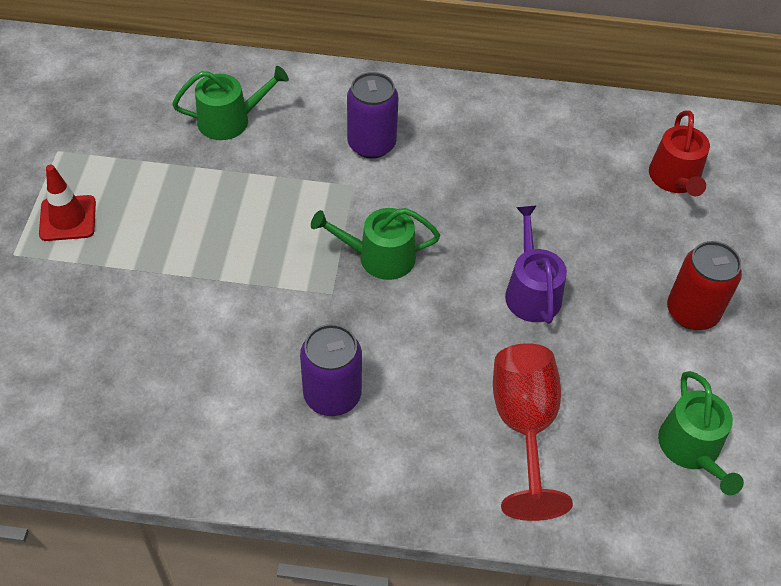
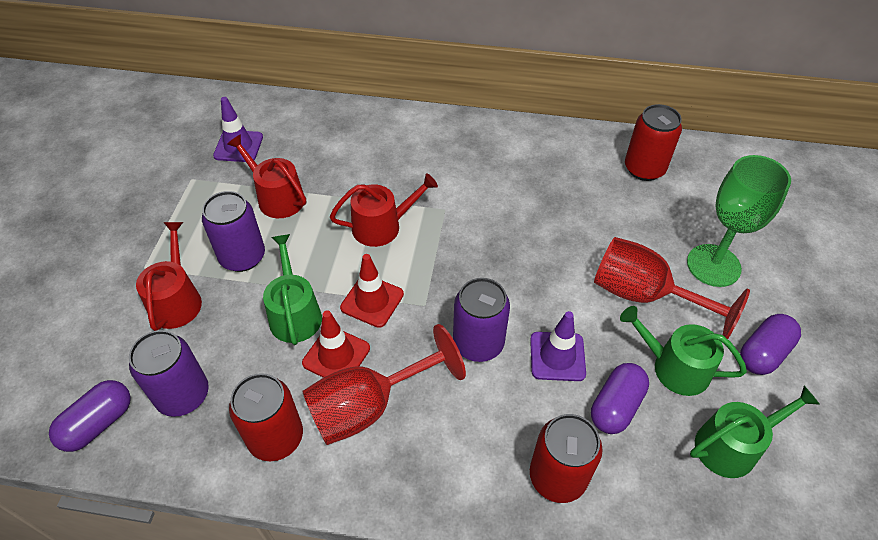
green goblet: 0 -> 1
purple can: 2 -> 3
purple capsule: 0 -> 3
purple traffic cone: 0 -> 2
purple watering can: 1 -> 0
red can: 1 -> 3
red goblet: 1 -> 2
red traffic cone: 1 -> 2
red watering can: 1 -> 3

